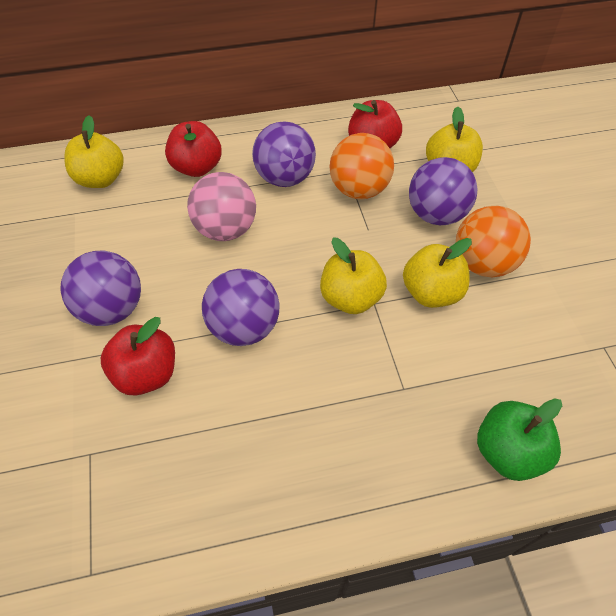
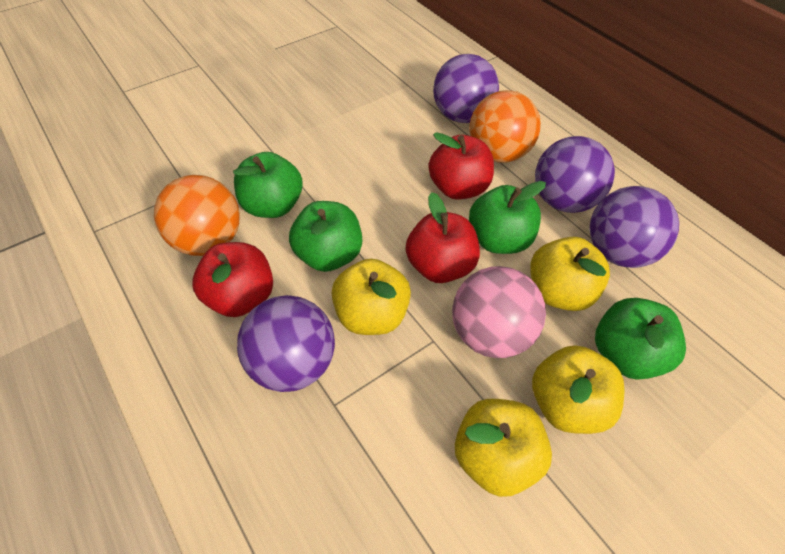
green apple: 1 -> 4

